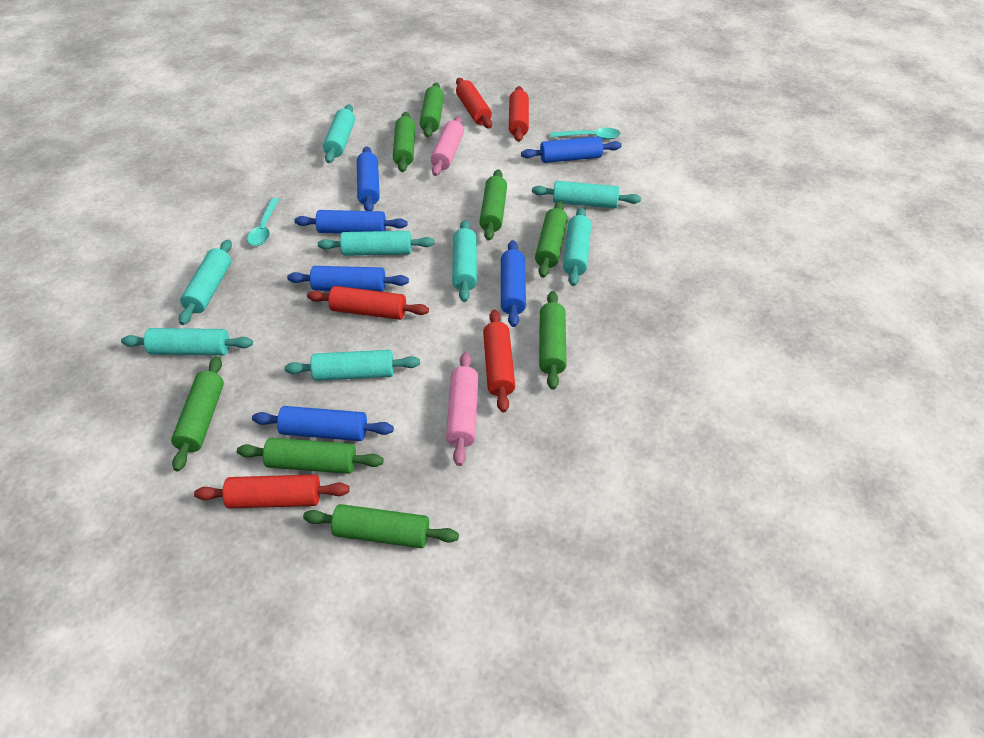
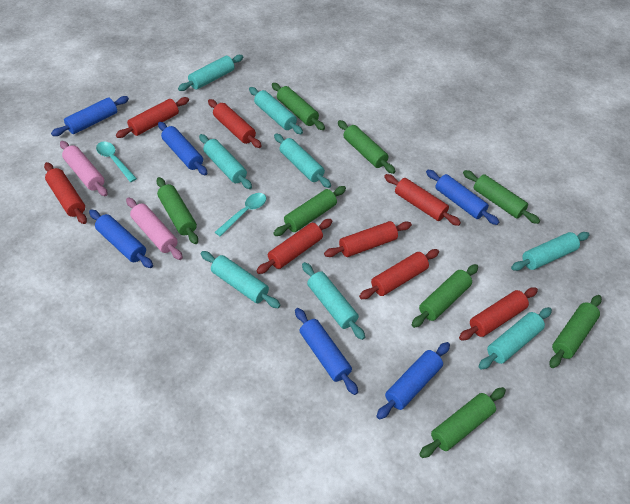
red rolling pin: 5 -> 8

